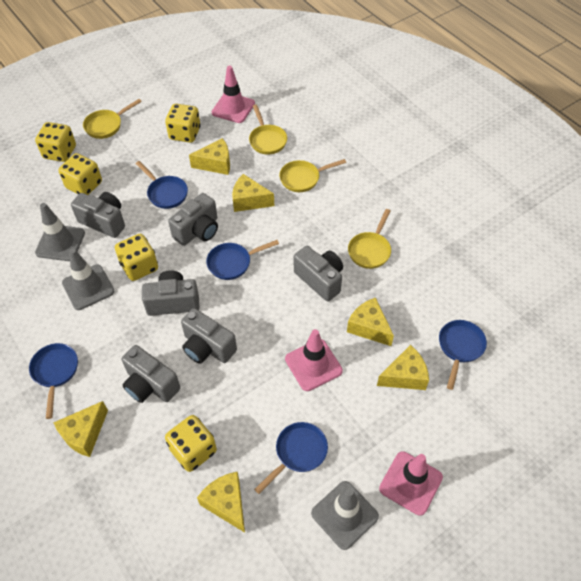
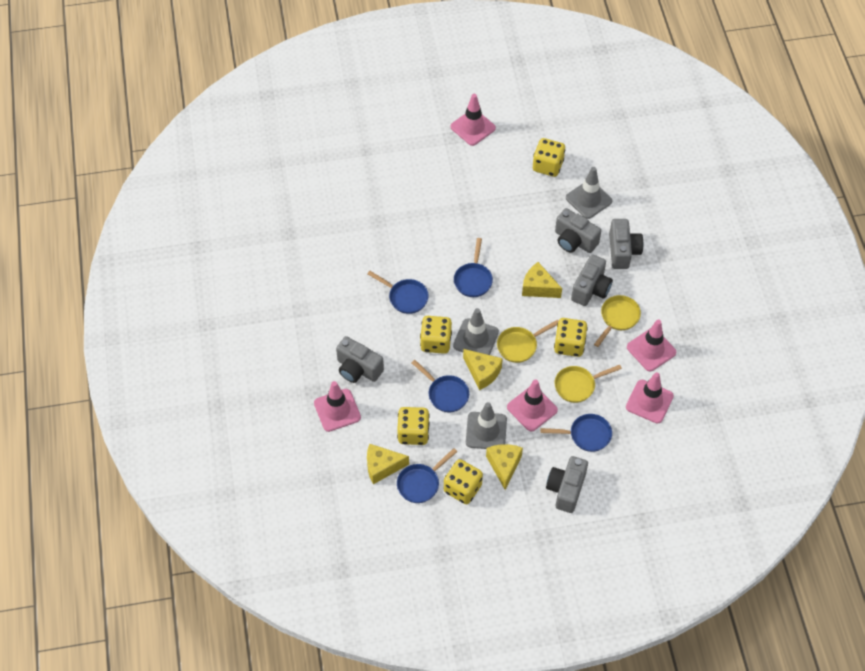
grey camera: 6 -> 5
pink traffic cone: 3 -> 5
yellow cheese: 6 -> 4
yellow pan: 4 -> 3

